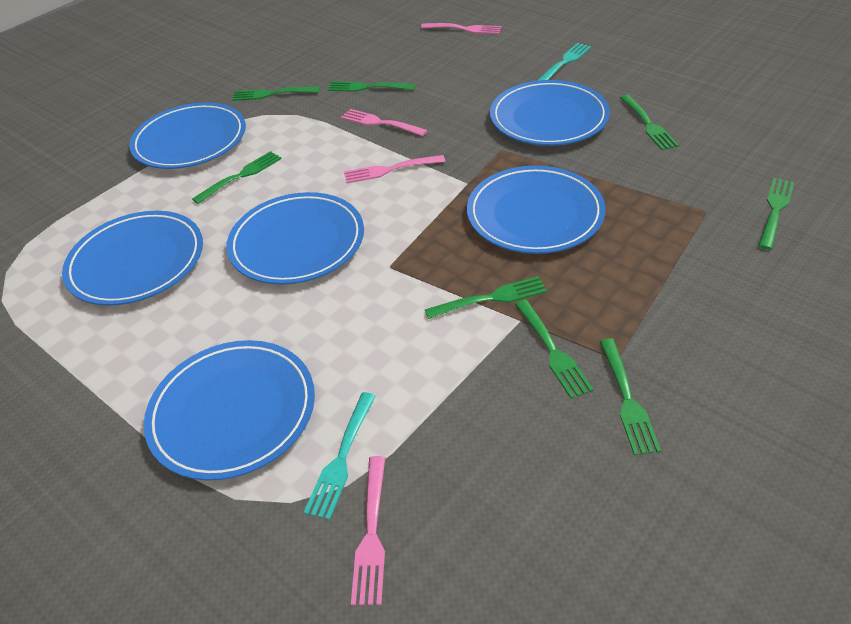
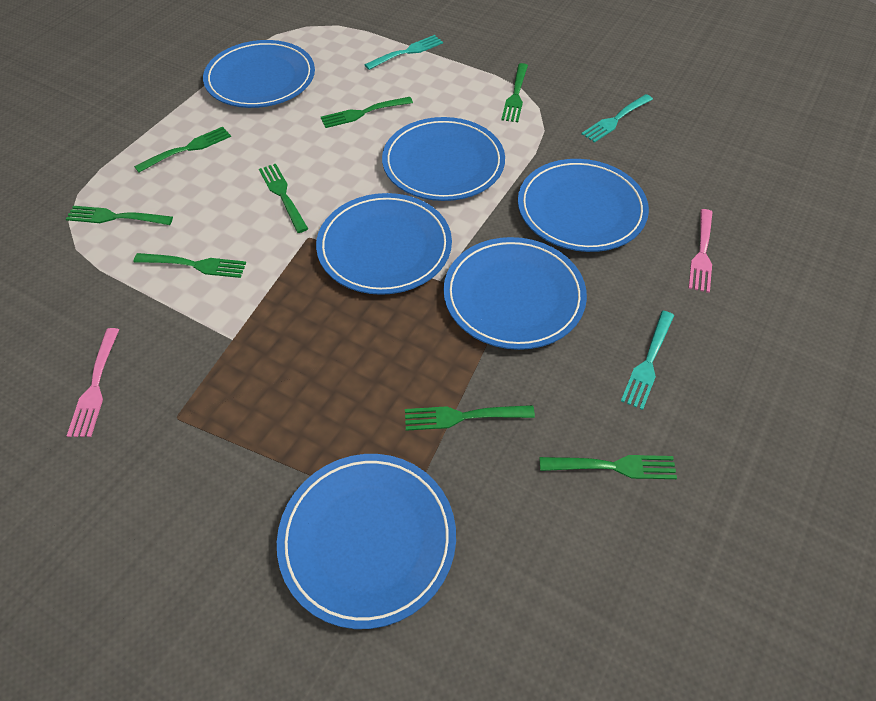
pink fork: 4 -> 2
turquoise fork: 2 -> 3

